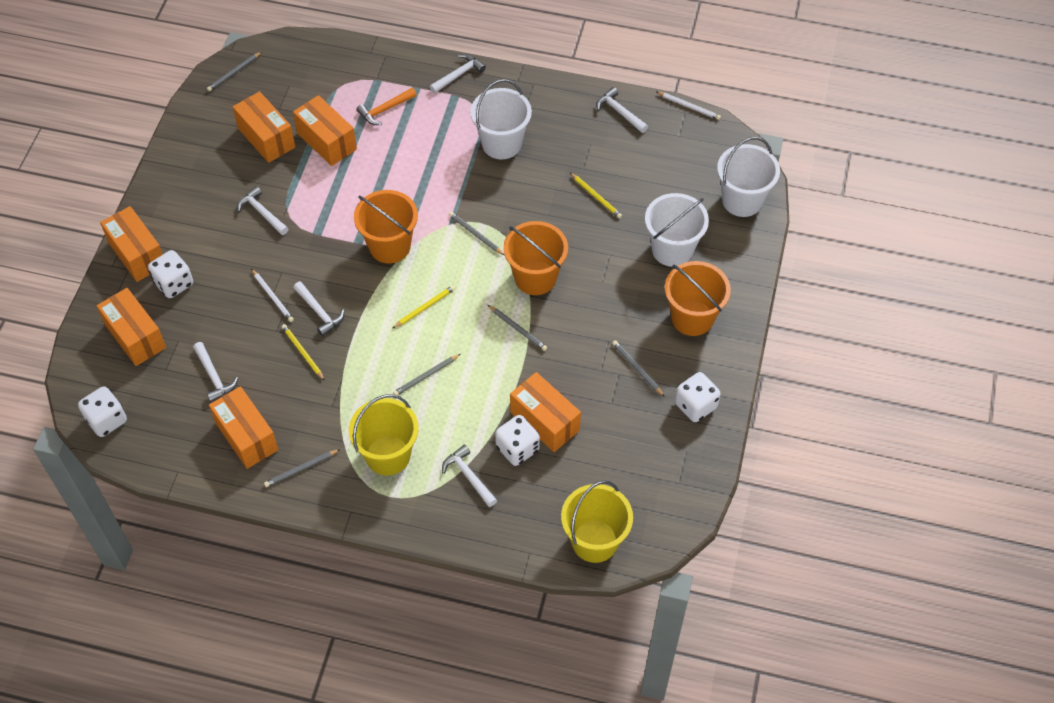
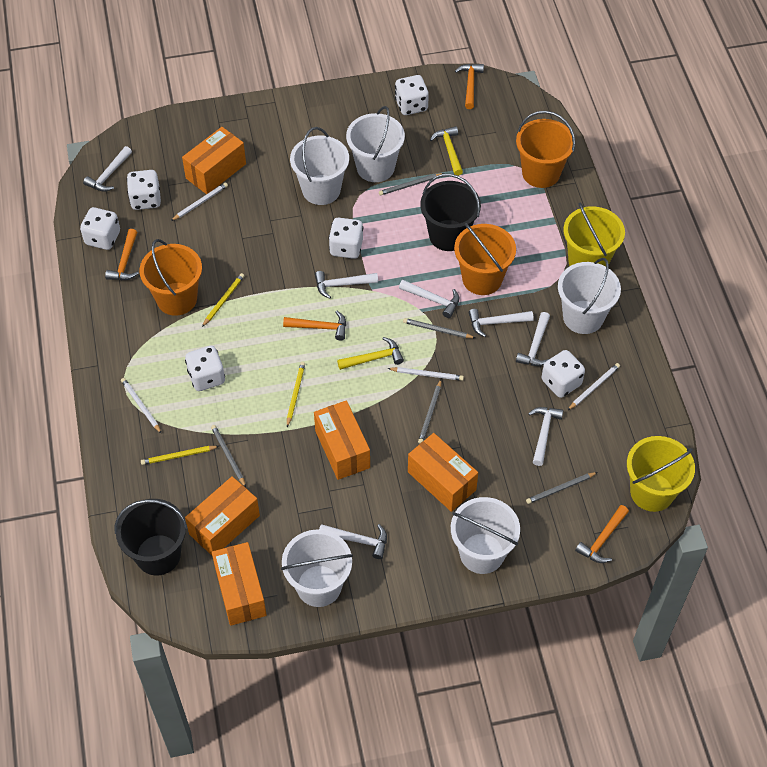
black bucket: 0 -> 2
grey pencil: 6 -> 5
orange box: 6 -> 5
orange hammer: 1 -> 4
white bucket: 3 -> 5
white dice: 4 -> 6
white hammer: 6 -> 7
white pencil: 2 -> 4
yellow hammer: 0 -> 2

